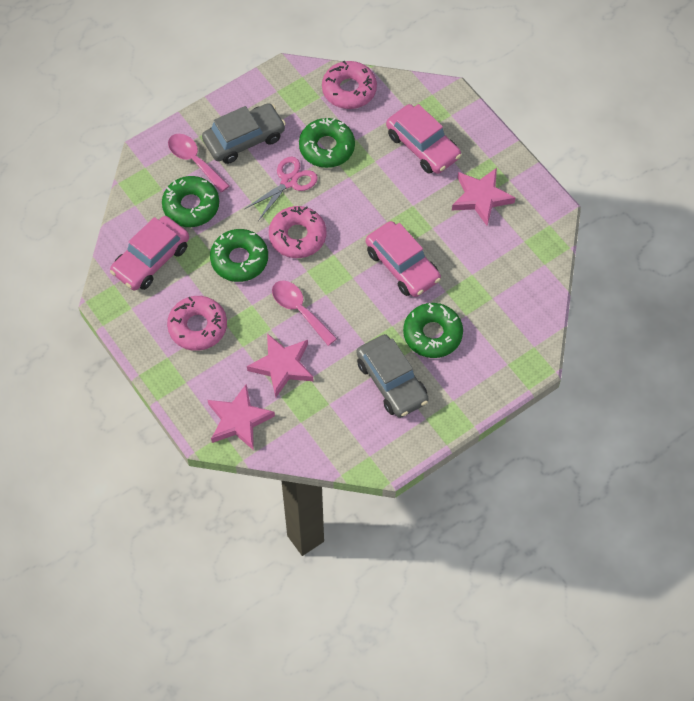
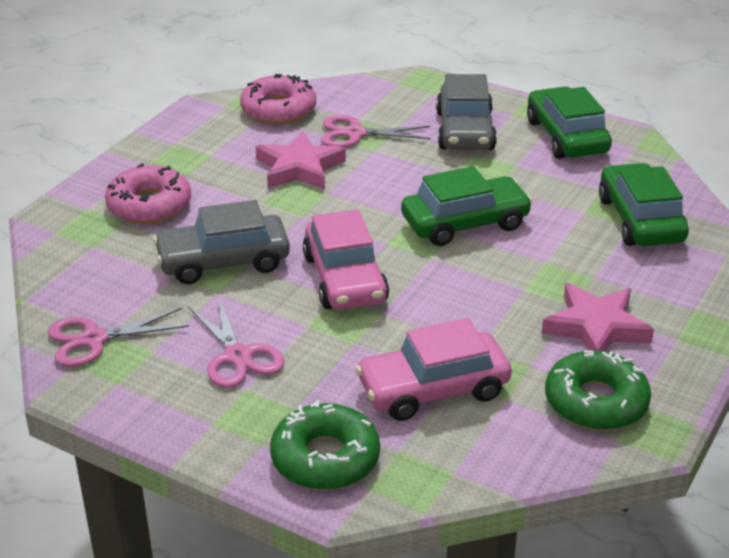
green car: 0 -> 3
green donut: 4 -> 2
pink car: 3 -> 2
pink donut: 3 -> 2
pink scissors: 1 -> 3
pink spoon: 2 -> 0
pink star: 3 -> 2

